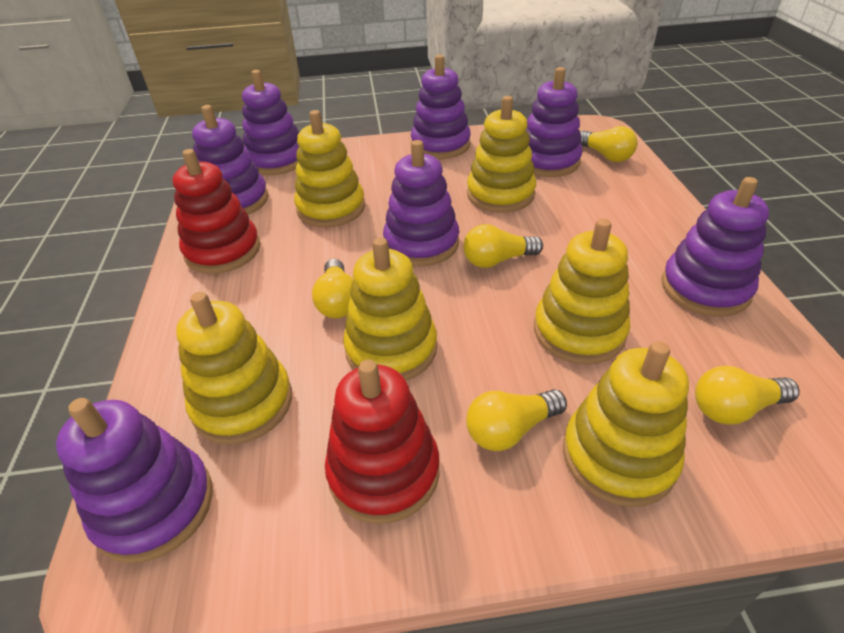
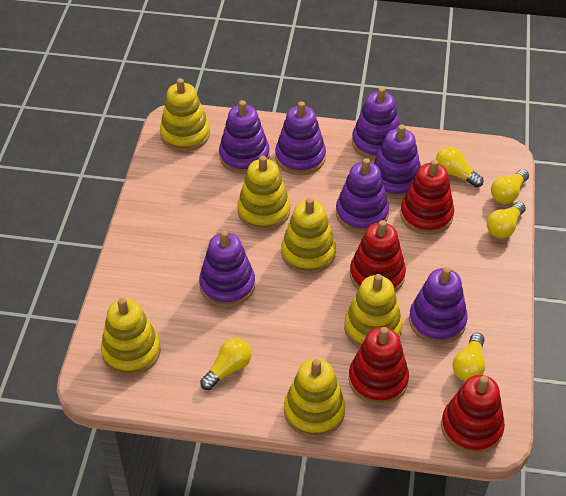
red stacking toy: 2 -> 4

